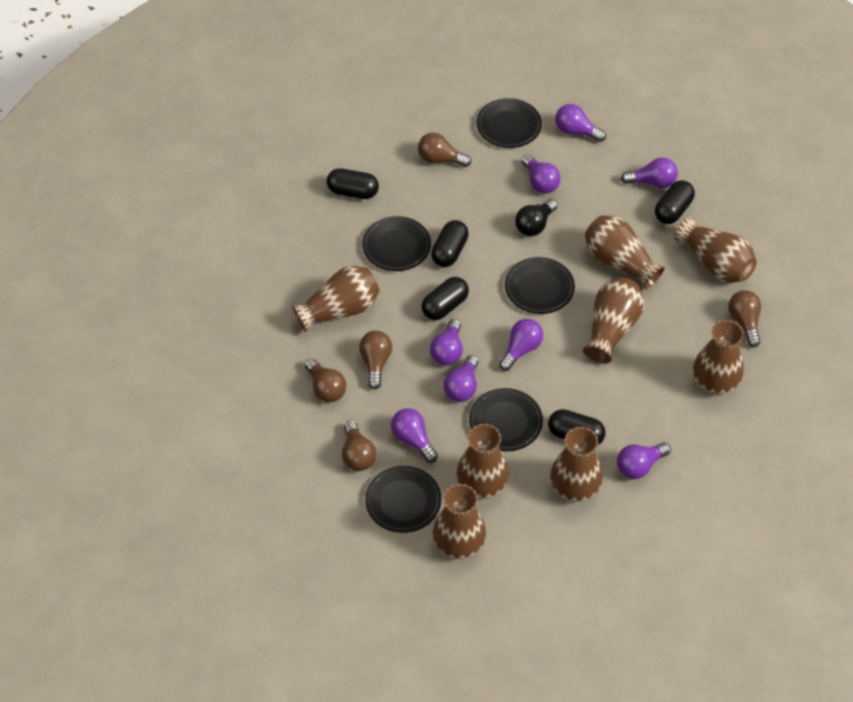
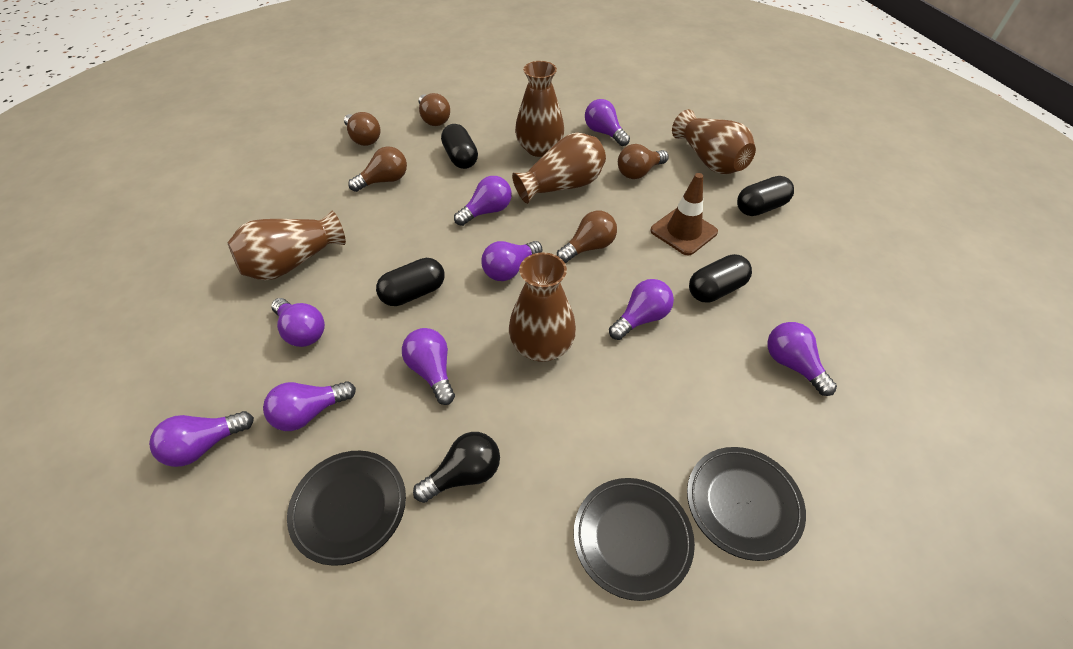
black capsule: 5 -> 4
black plate: 5 -> 3
brown traffic cone: 0 -> 1
brown vase: 8 -> 5
purple light bulb: 8 -> 9

